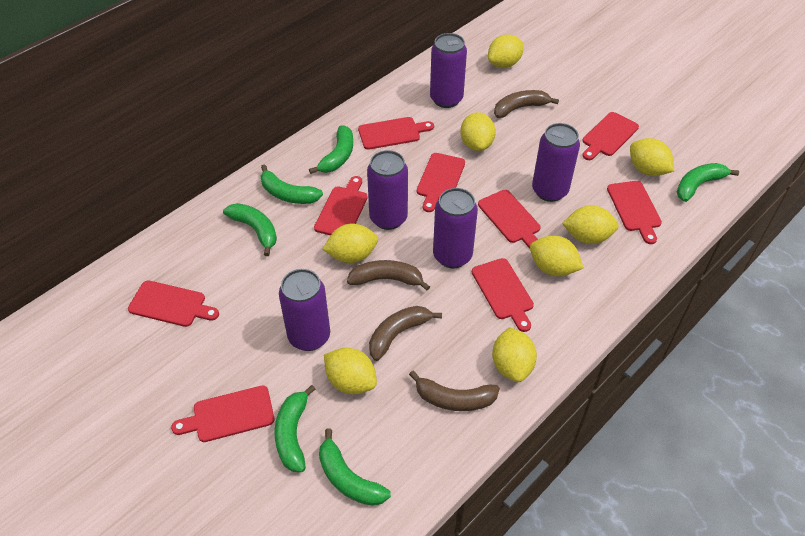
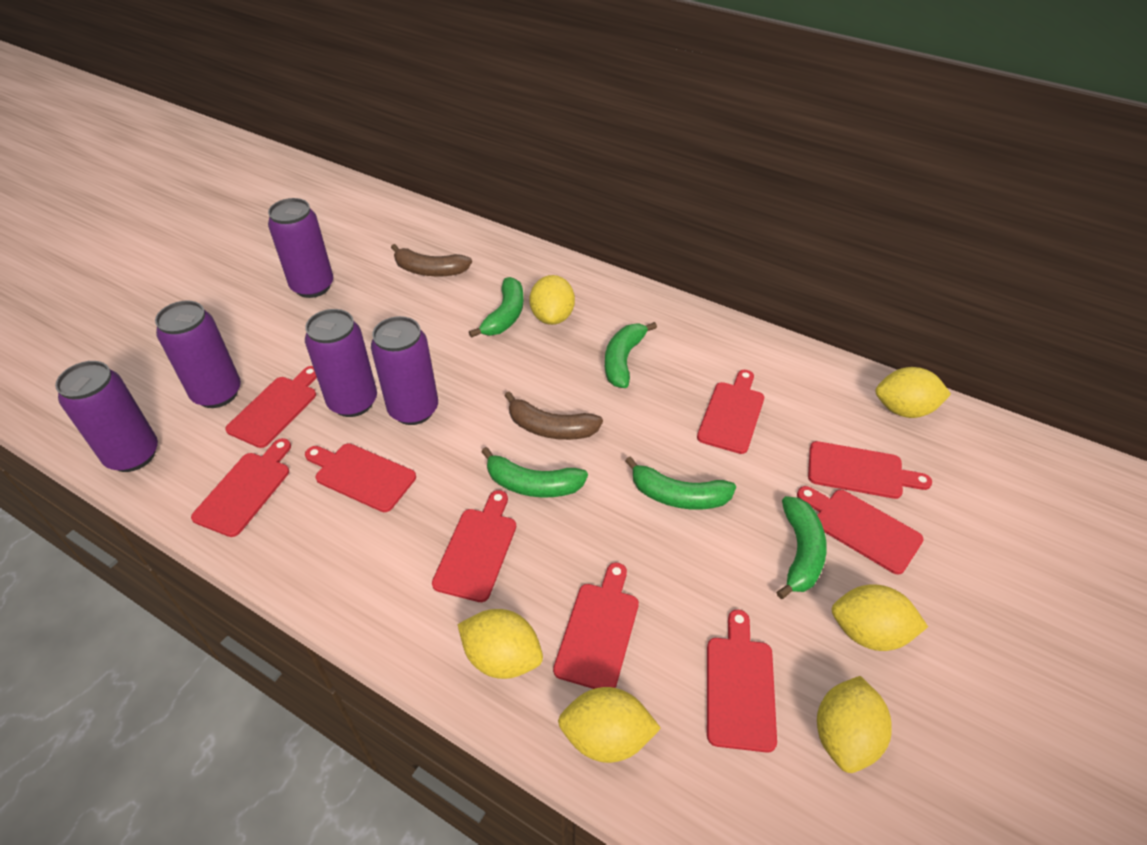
brown banana: 4 -> 2
green banana: 6 -> 5
yellow lemon: 8 -> 6

